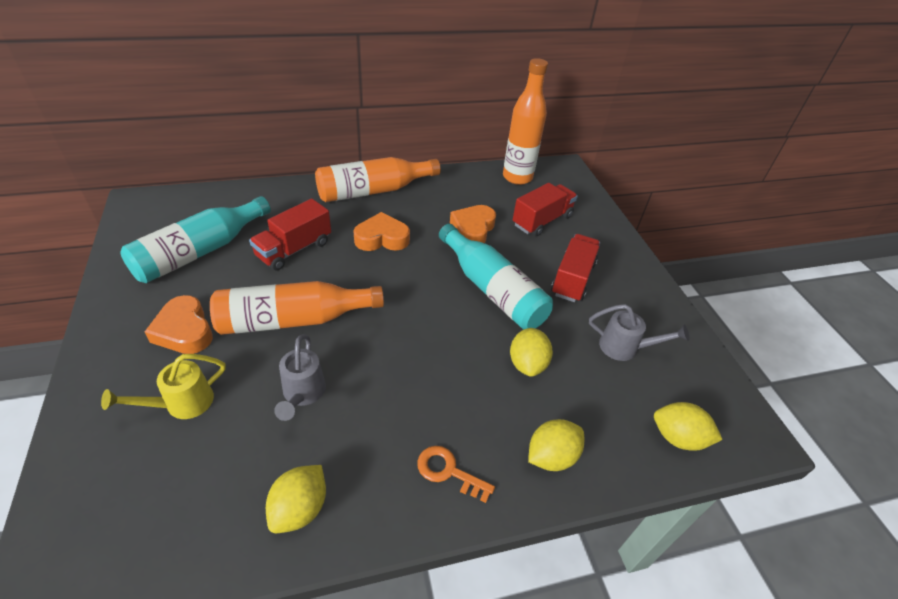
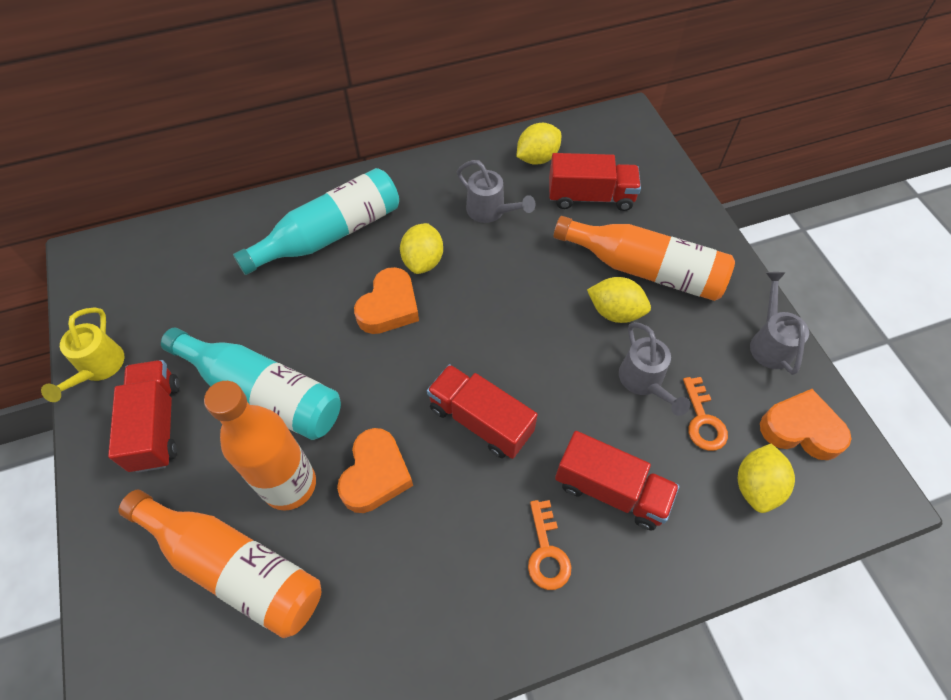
grey watering can: 2 -> 3
orange key: 1 -> 2
red truck: 3 -> 4

